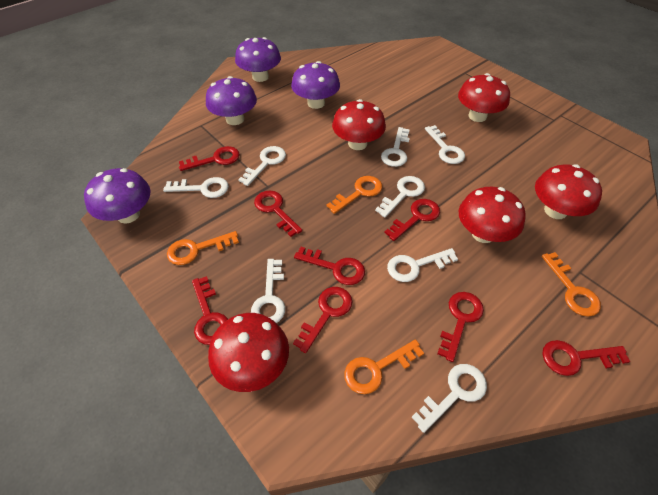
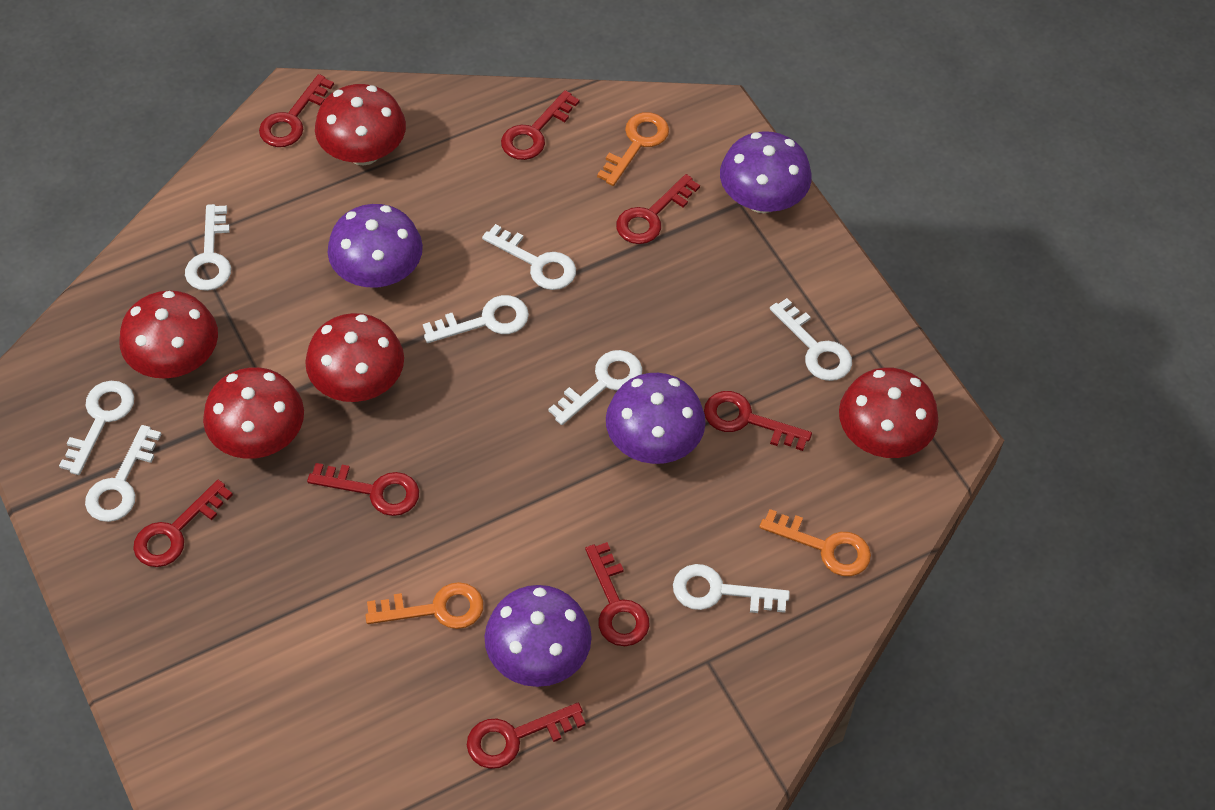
orange key: 4 -> 3

